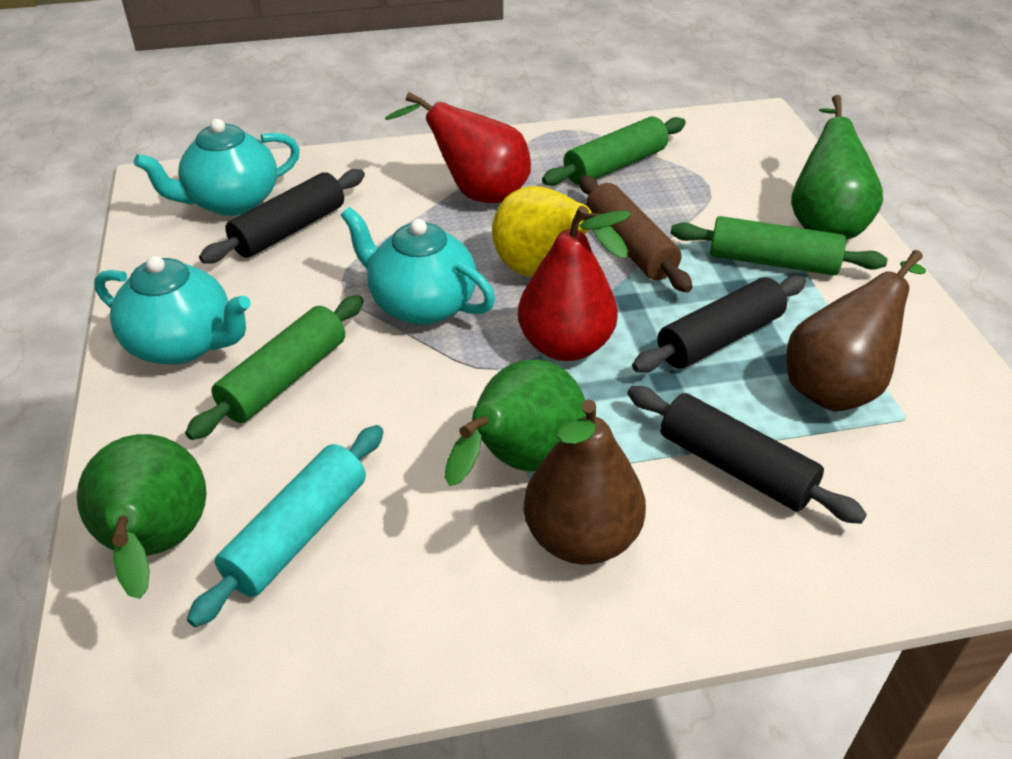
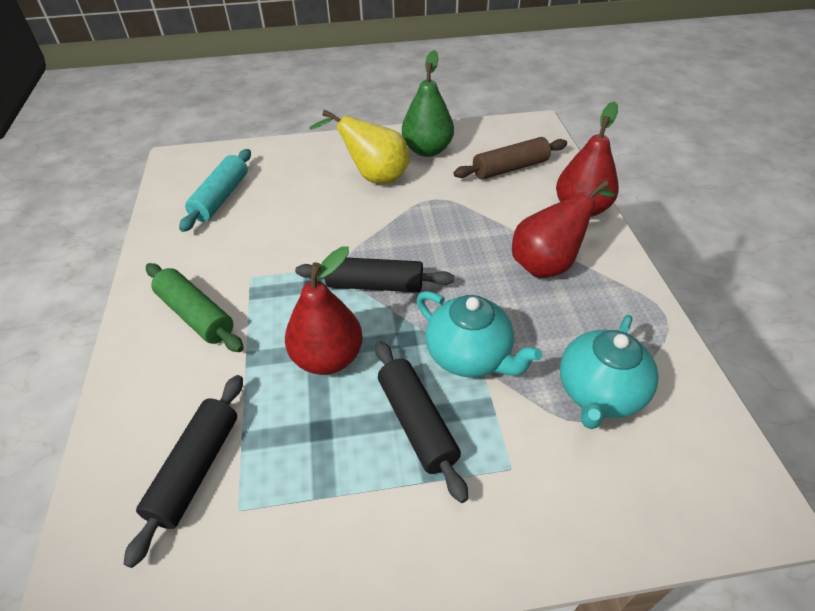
brown pear: 2 -> 0
green pear: 3 -> 1
green rolling pin: 3 -> 1
red pear: 2 -> 3
turquoise teapot: 3 -> 2

